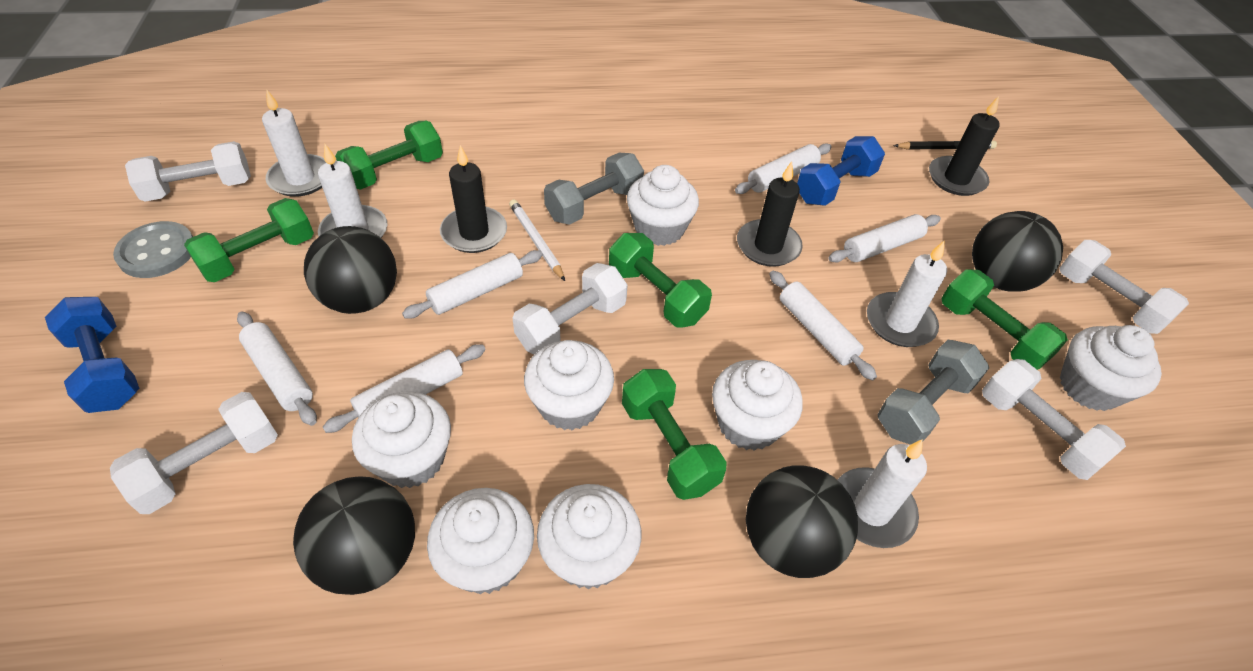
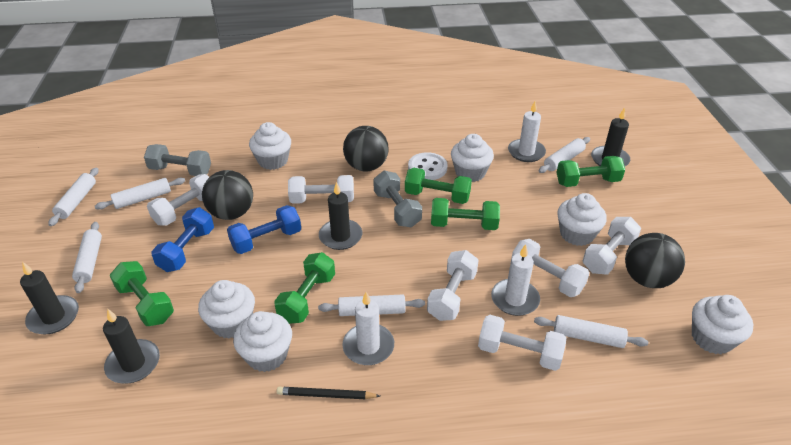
black ball: 4 -> 3
black candle: 3 -> 4
grey button: 1 -> 0
white button: 0 -> 1
white candle: 4 -> 3
white cupcake: 7 -> 6
white dumbbell: 5 -> 6
white pencil: 1 -> 0

